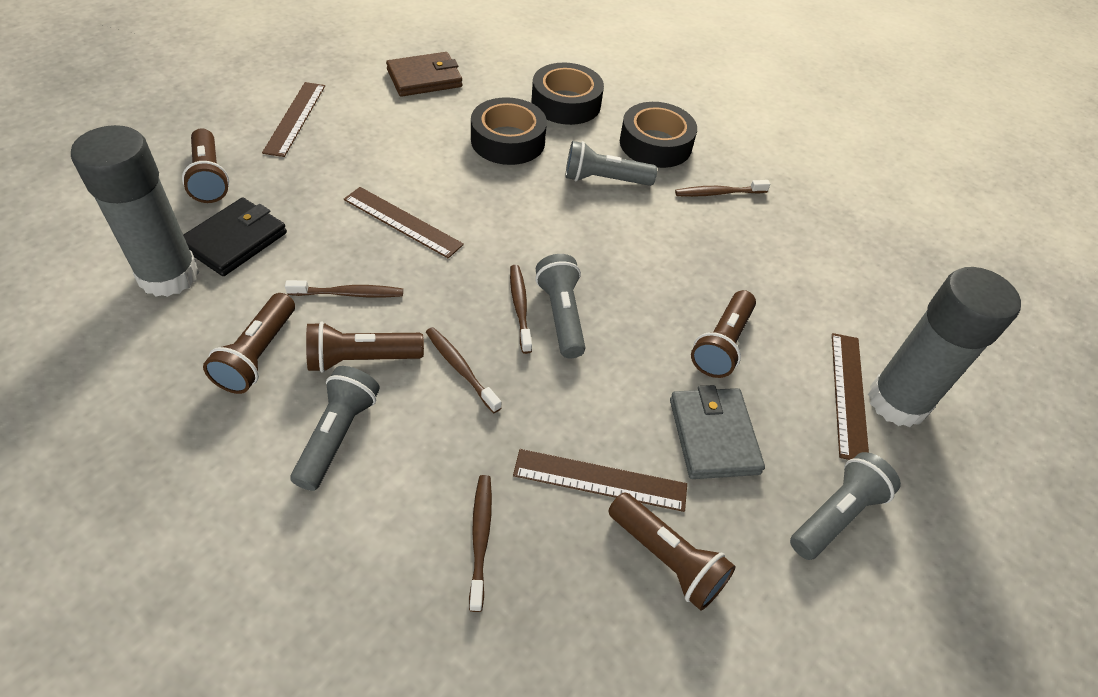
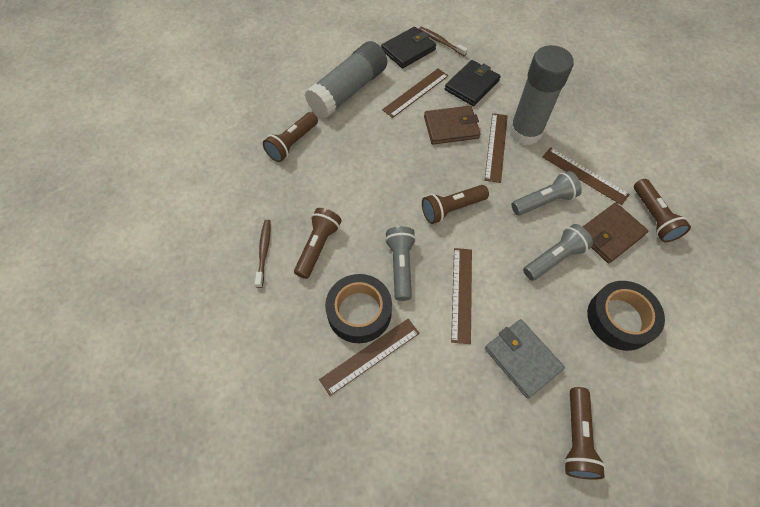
black tape: 3 -> 2
black wallet: 1 -> 2
brown ruler: 4 -> 5
brown toothbrush: 5 -> 2
brown wallet: 1 -> 2
grey flashlight: 4 -> 3

